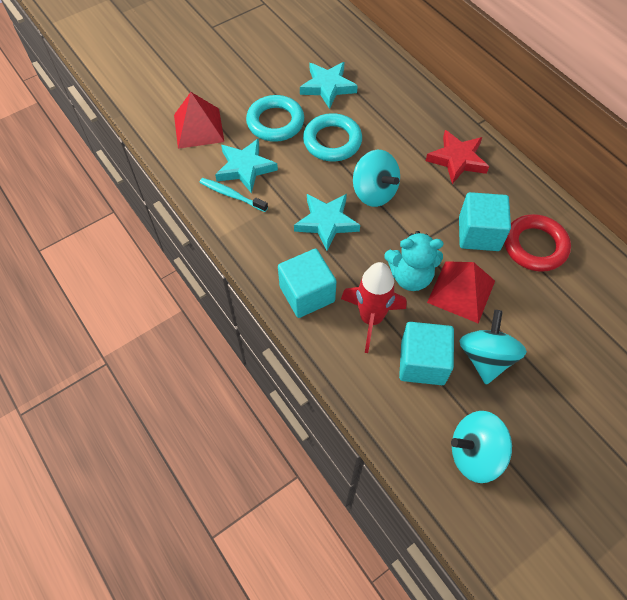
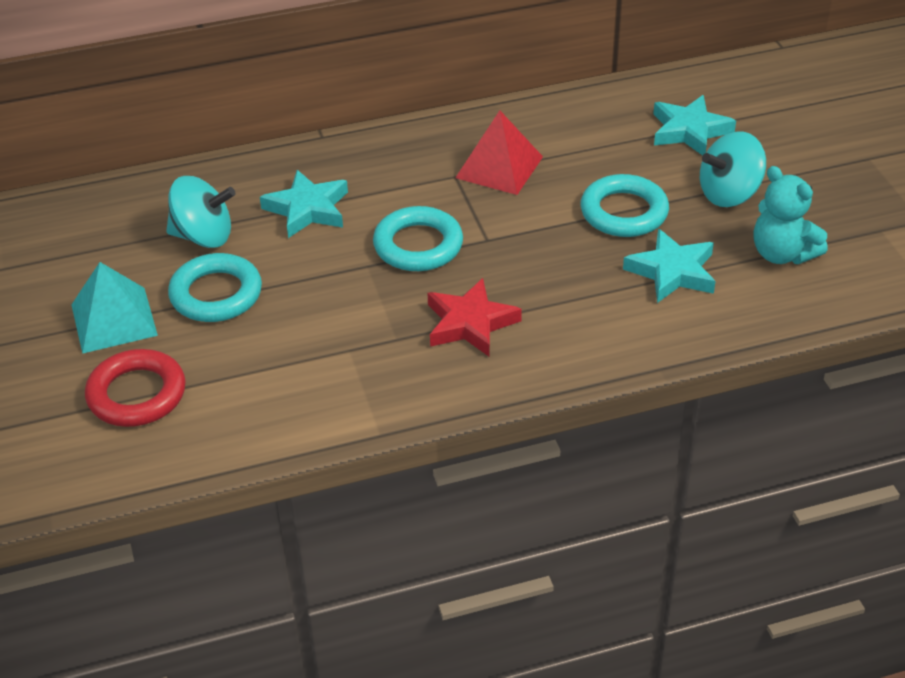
red pyramid: 2 -> 1
red rocket: 1 -> 0
turquoise cube: 3 -> 0
turquoise pyramid: 0 -> 1
turquoise ring: 2 -> 3
turquoise spinning top: 3 -> 2
turquoise toothbrush: 1 -> 0

